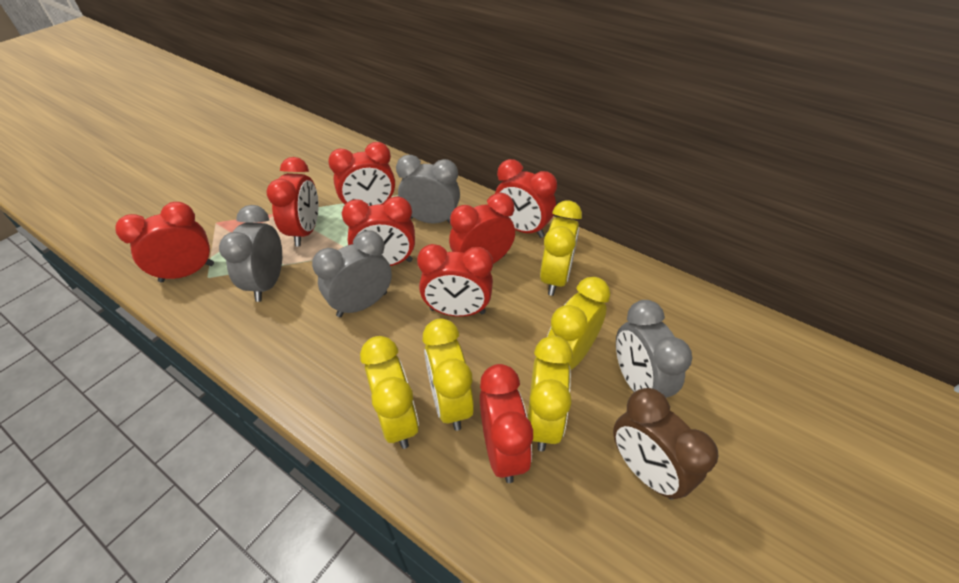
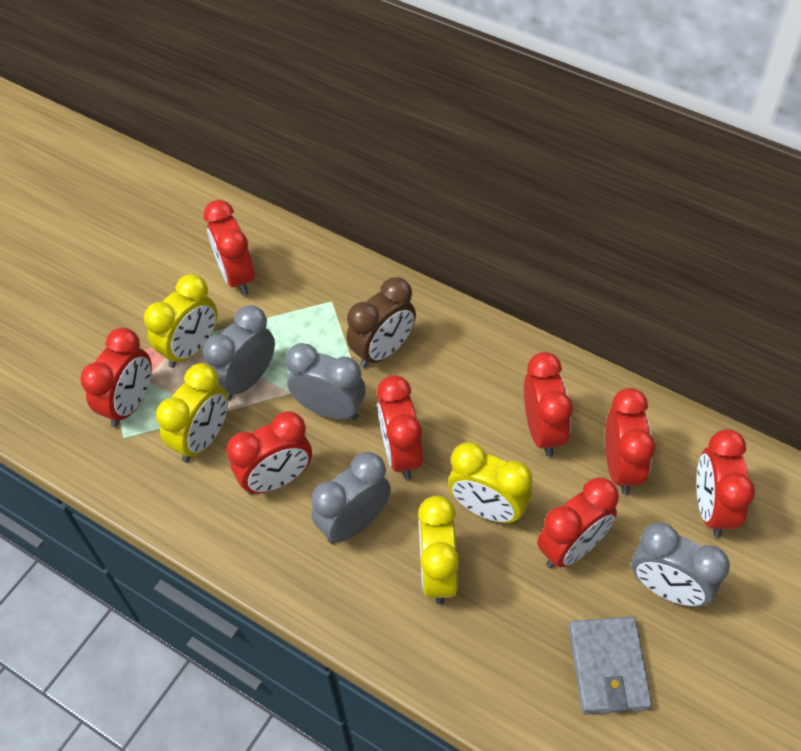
grey wallet: 0 -> 1
yellow clock: 5 -> 4

